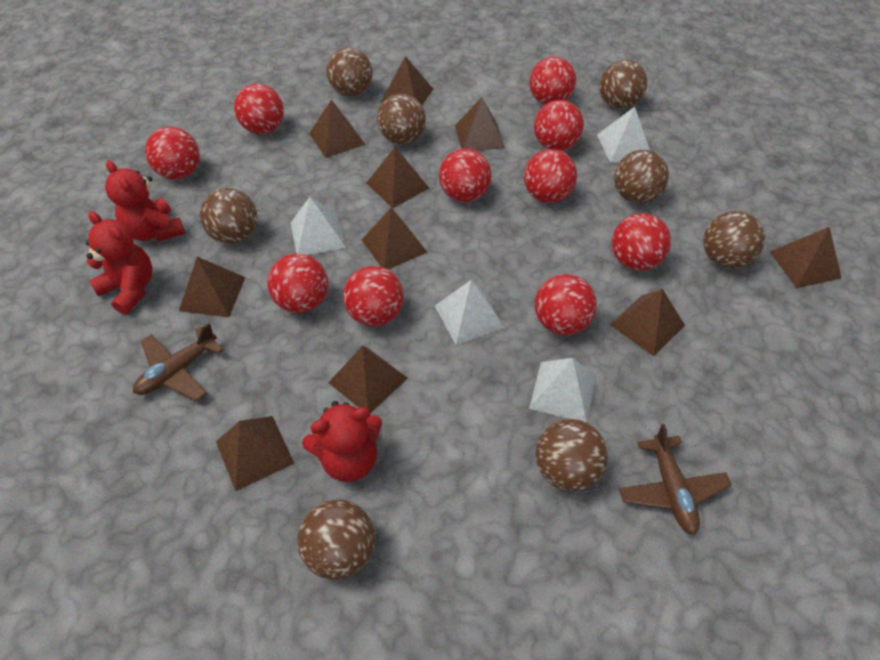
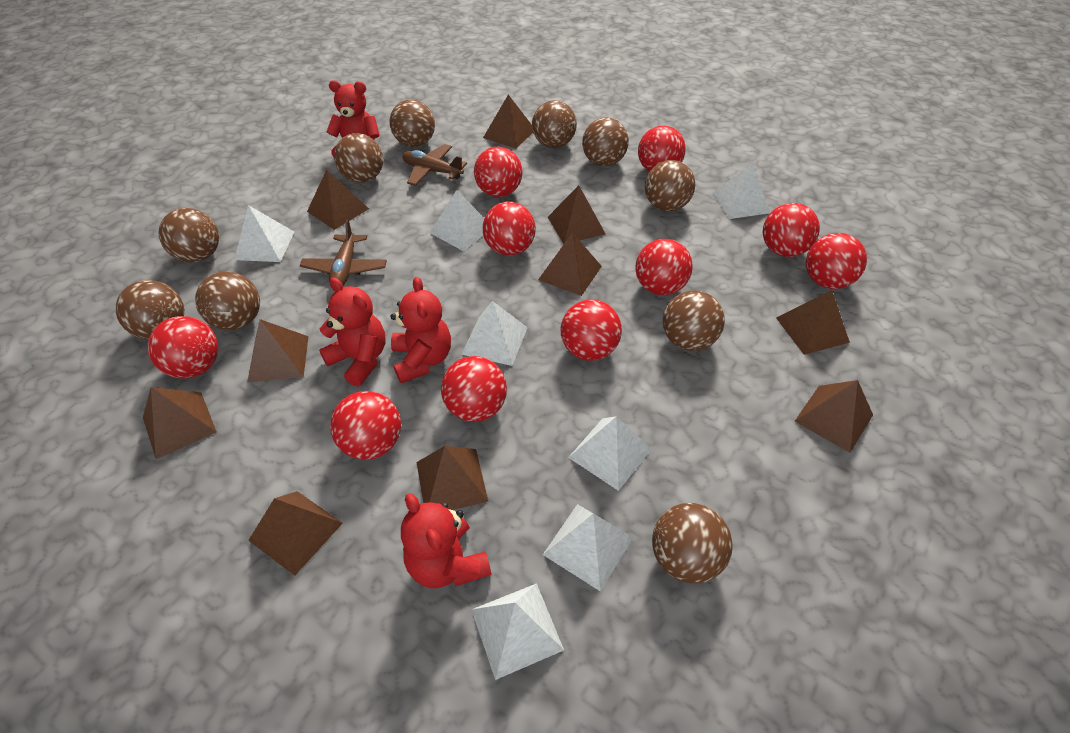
brown ball: 8 -> 10
red teddy bear: 3 -> 4
white pyramid: 4 -> 7

